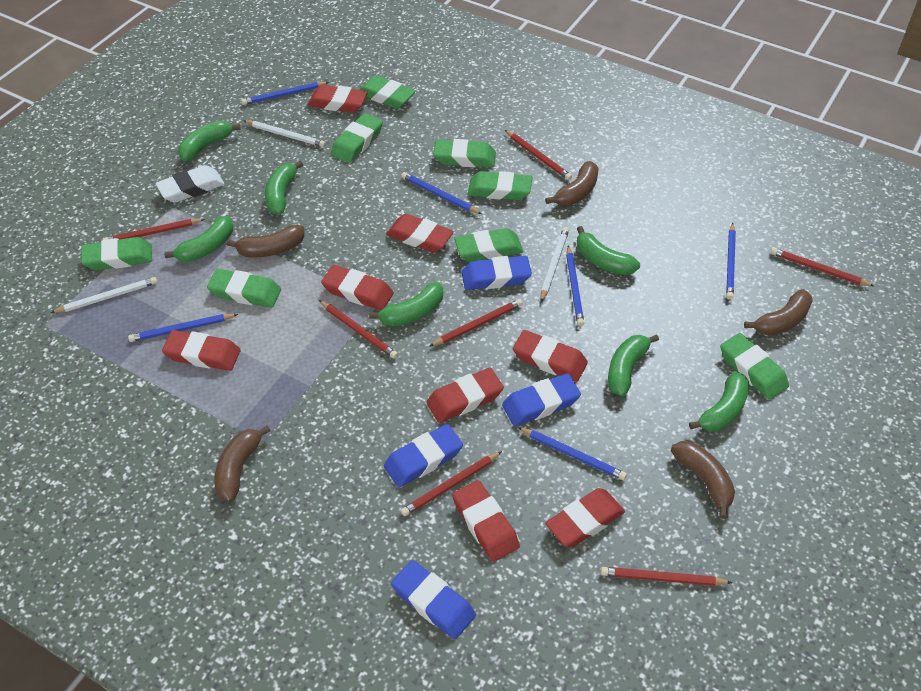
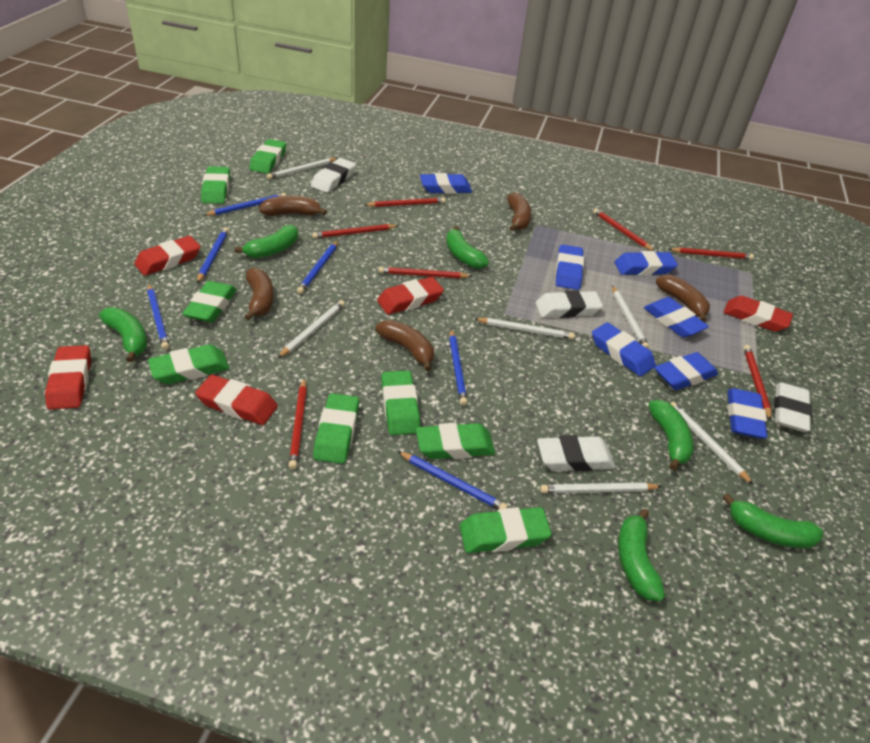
blue eraser: 4 -> 7
green banana: 7 -> 6
red eraser: 8 -> 5
white eraser: 1 -> 4
white pencil: 3 -> 6

